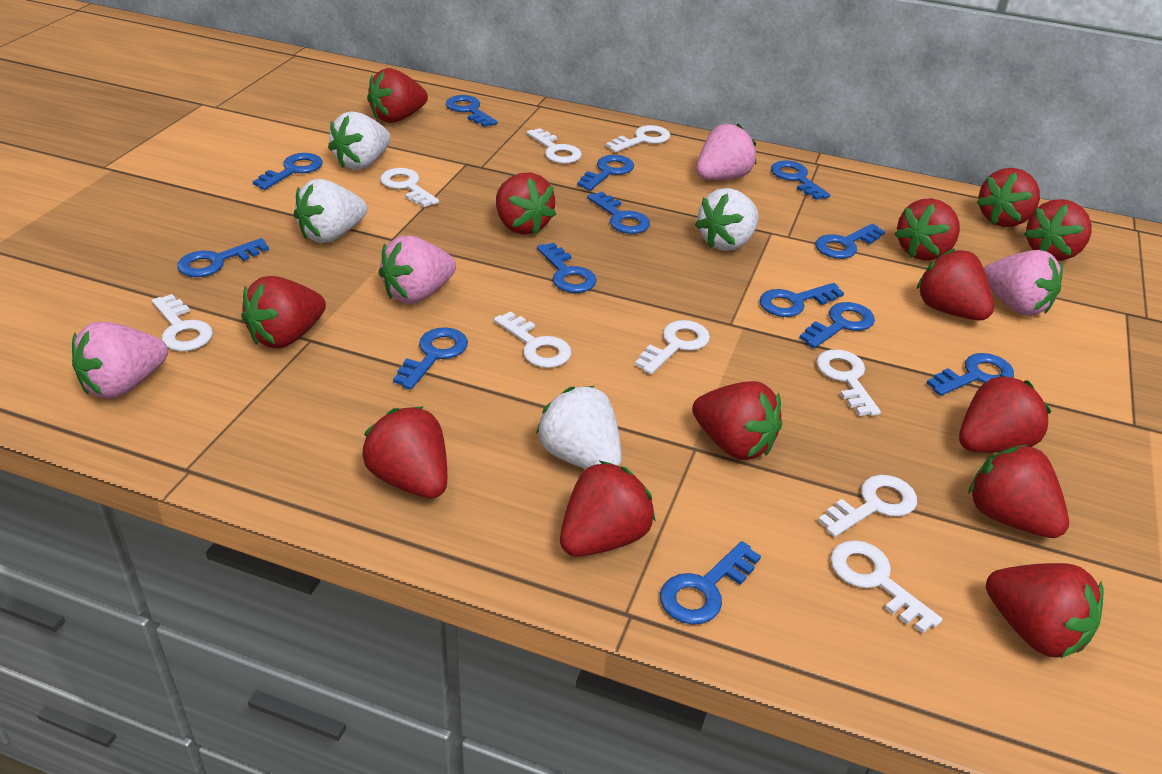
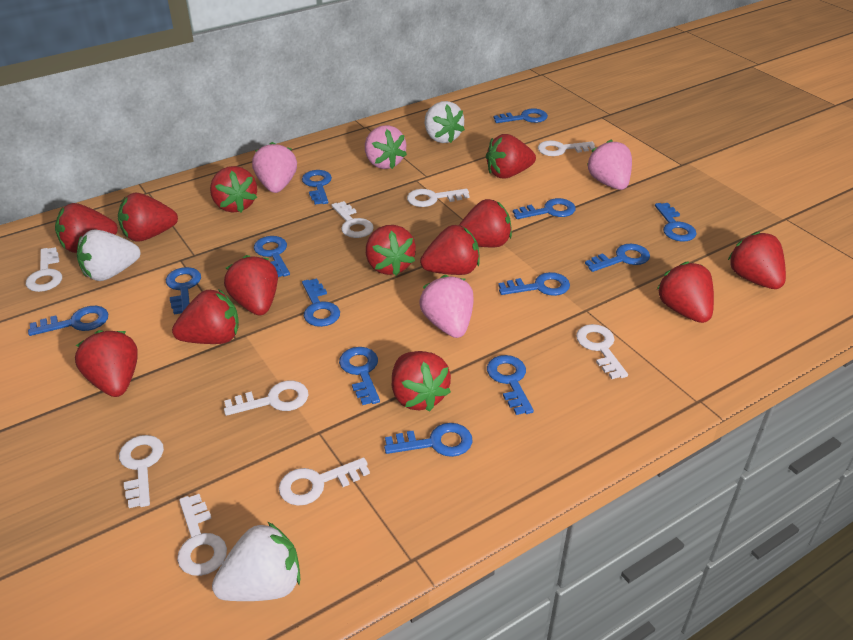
white strawberry: 4 -> 3

